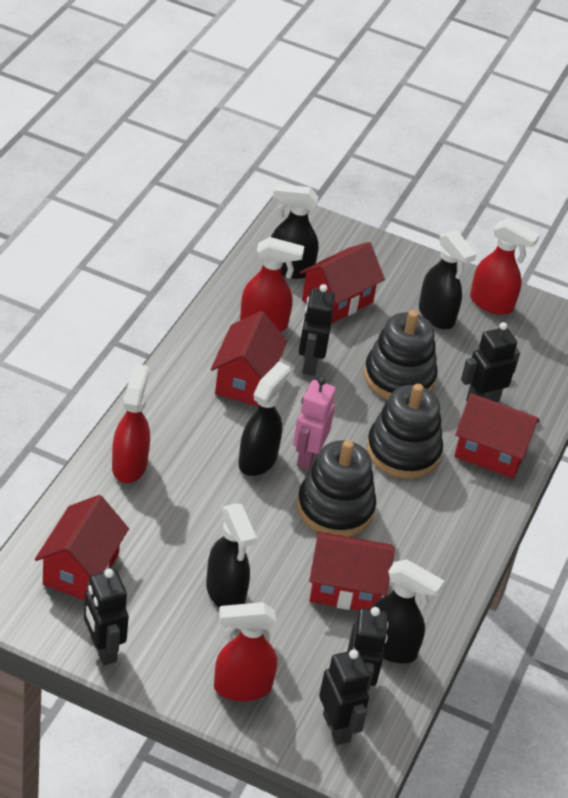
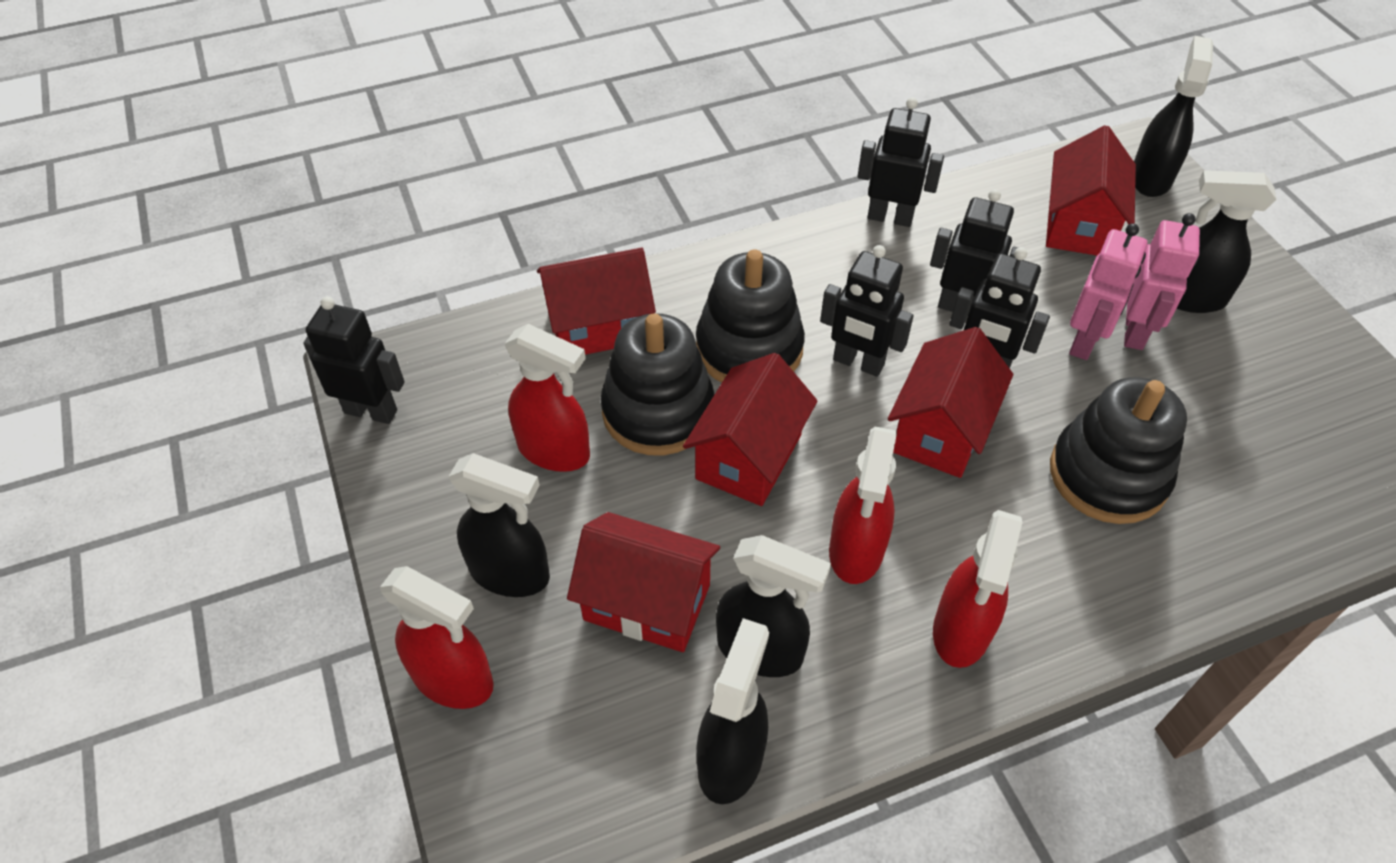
pink robot: 1 -> 2

